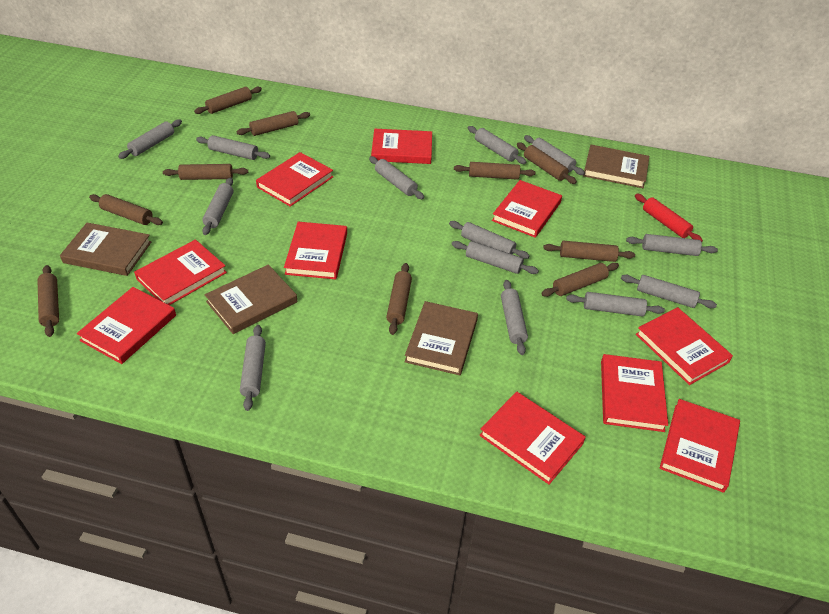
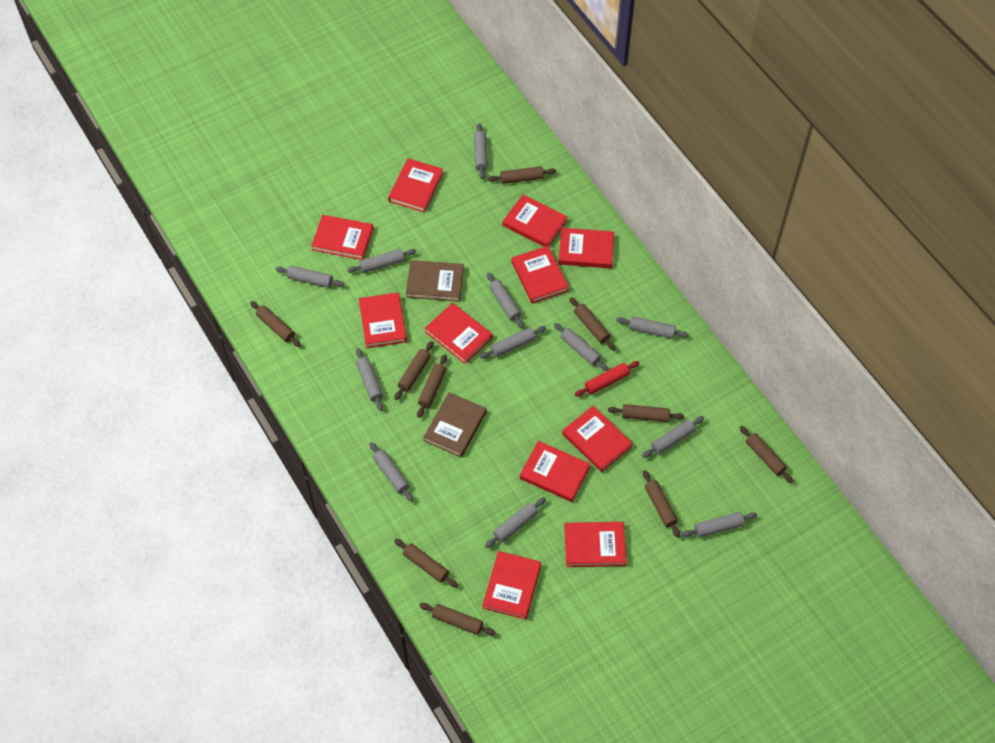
brown book: 4 -> 2
grey rolling pin: 13 -> 12
red book: 10 -> 11

